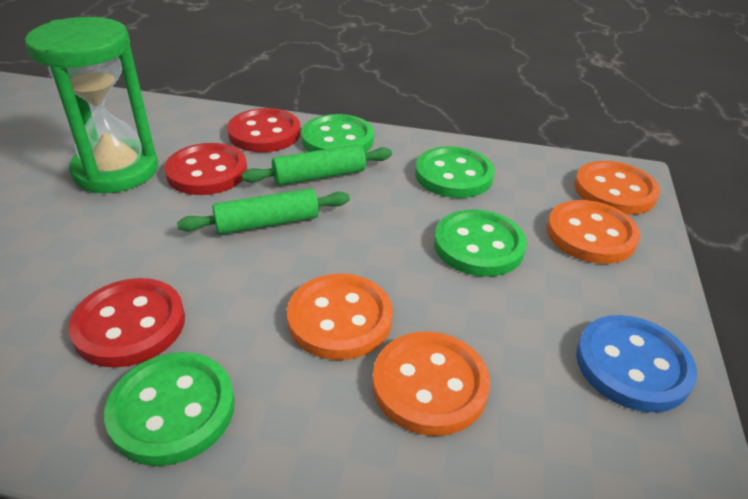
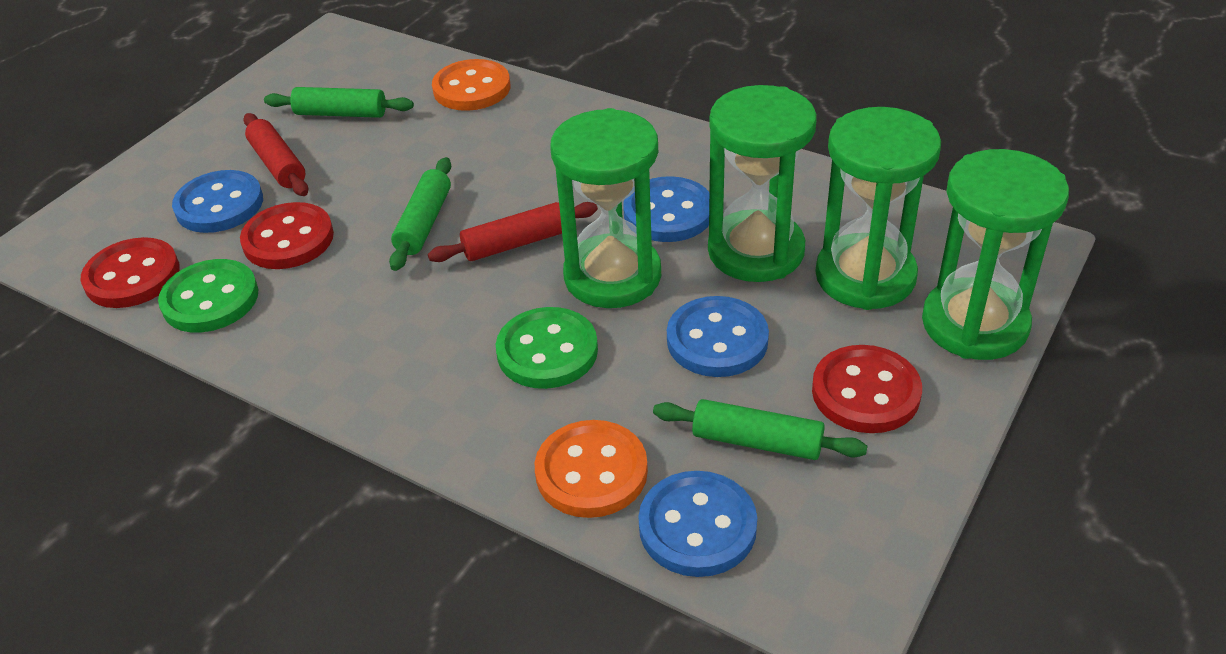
blue button: 1 -> 4
green button: 4 -> 2
green hourglass: 1 -> 4
green rolling pin: 2 -> 3
orange button: 4 -> 2
red rolling pin: 0 -> 2

